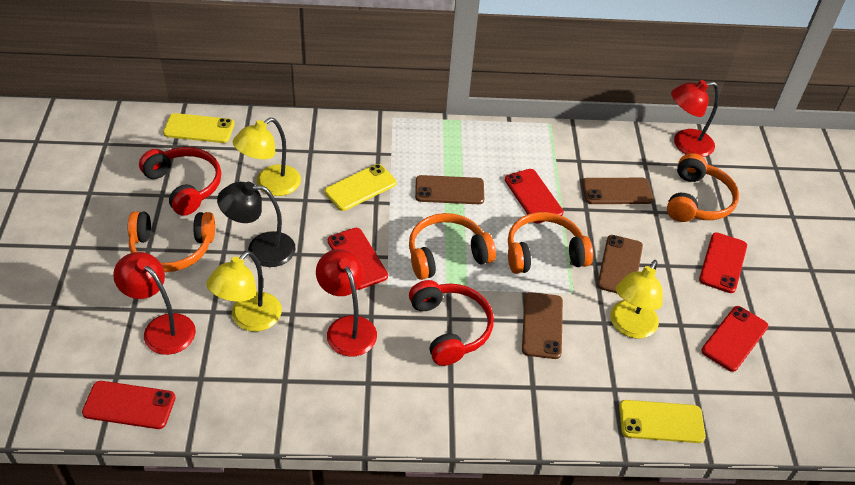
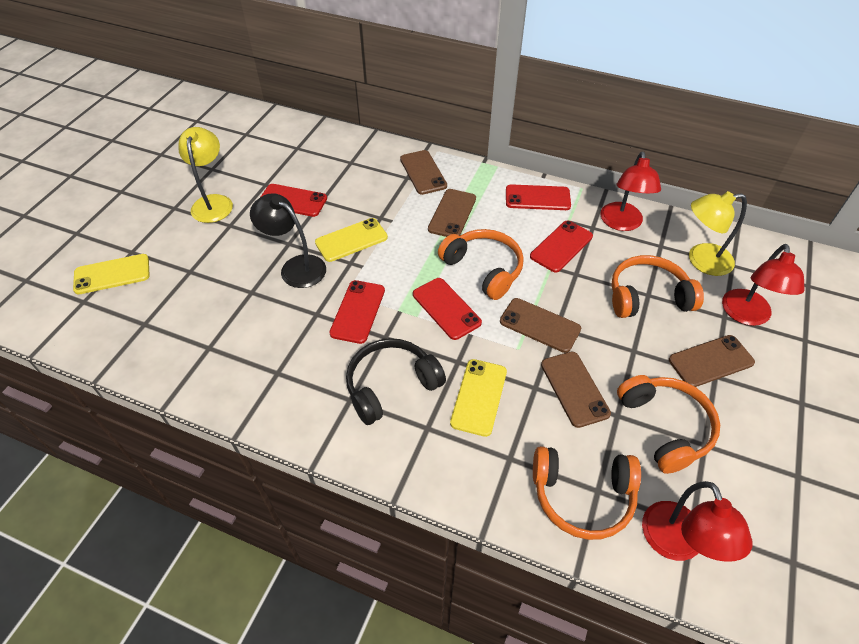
black headphones: 0 -> 1
brown phone: 4 -> 5
red headphones: 2 -> 0
yellow lamp: 3 -> 2

